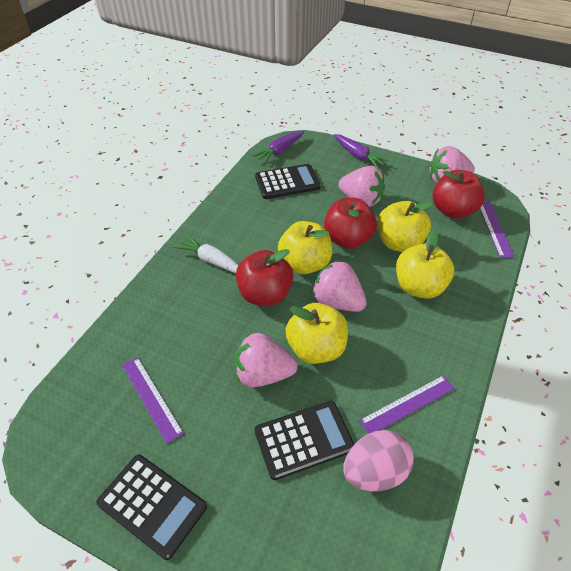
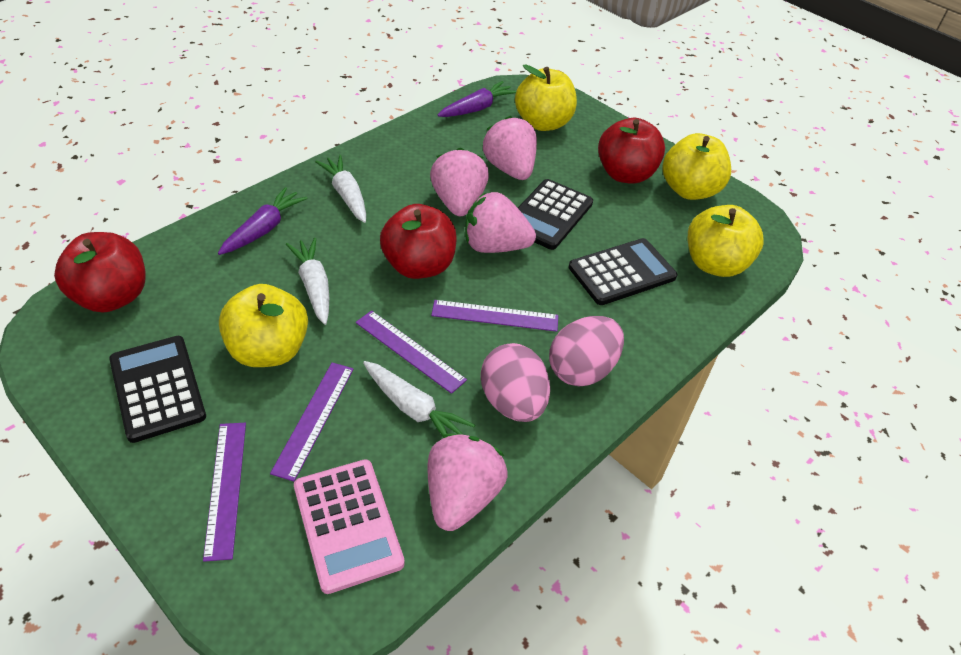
pink calculator: 0 -> 1
pink egg: 1 -> 2
purple ruler: 3 -> 4
white carrot: 1 -> 3

